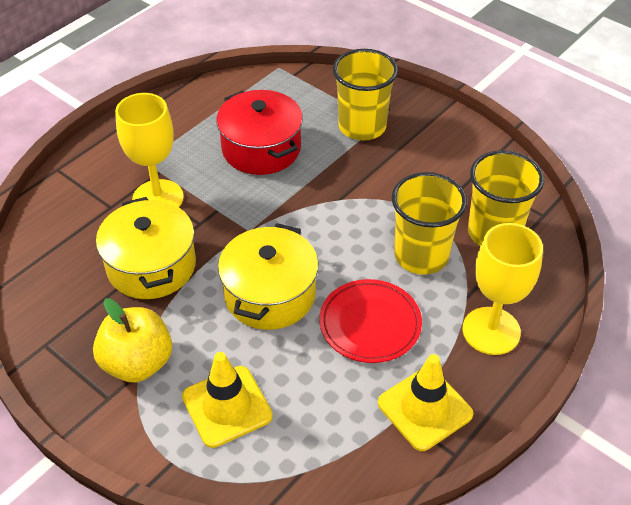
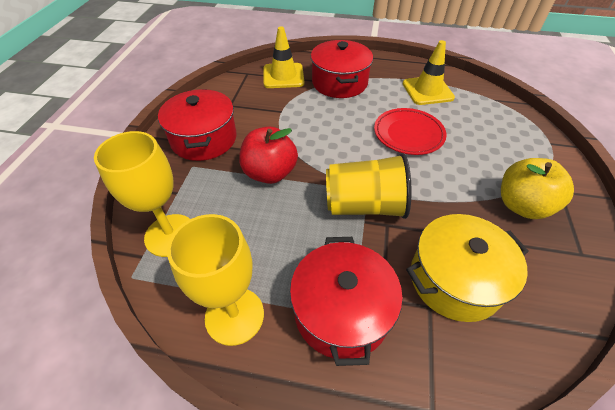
red apple: 0 -> 1
red pot: 1 -> 3
yellow cup: 3 -> 1
yellow pot: 2 -> 1

